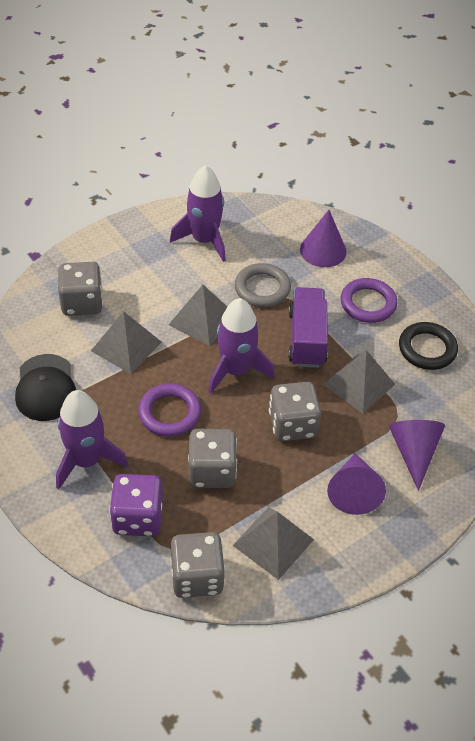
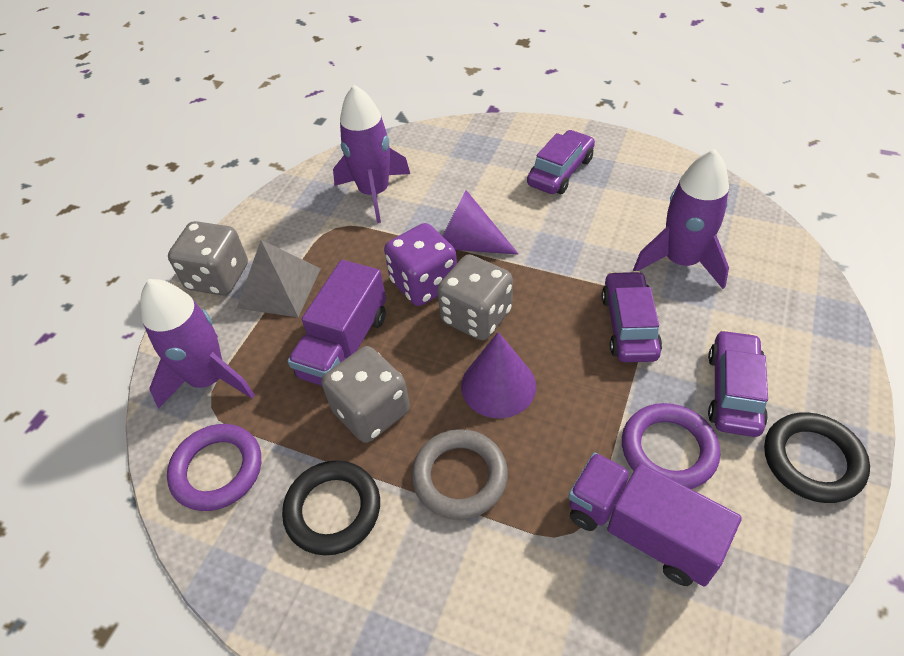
black cap: 1 -> 0
black ring: 1 -> 2
grey dice: 4 -> 3
grey pyramid: 4 -> 1
purple car: 0 -> 3
purple cone: 3 -> 2
purple truck: 1 -> 2

